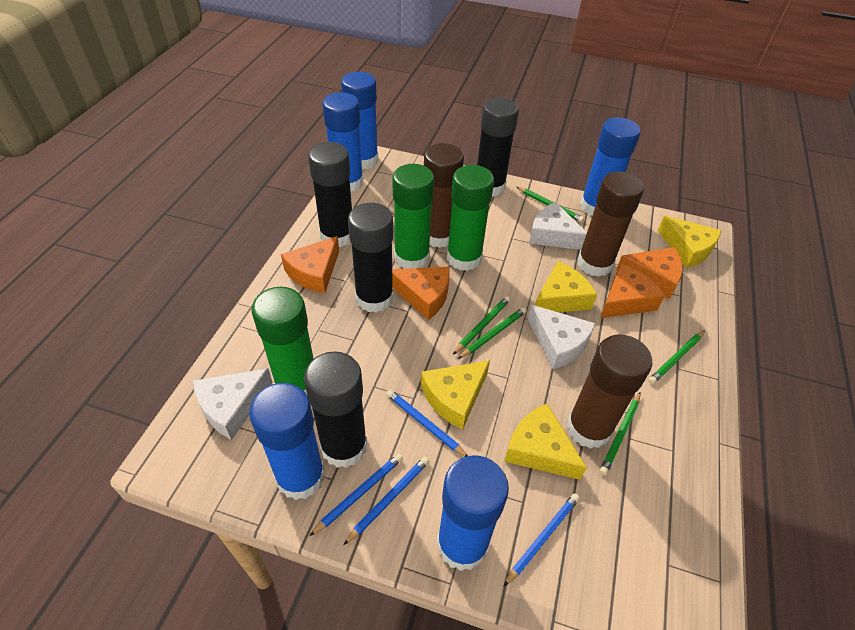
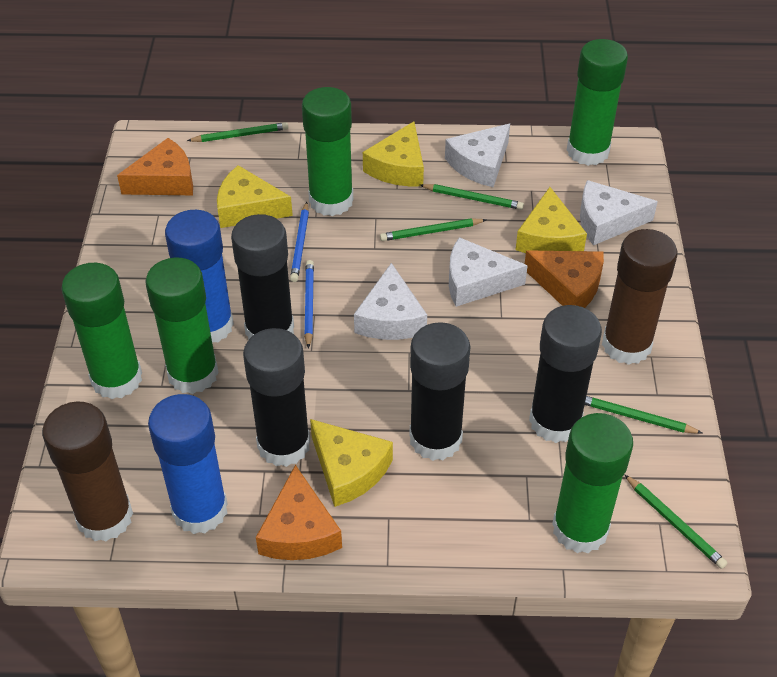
blue glue stick: 5 -> 2
blue pencil: 4 -> 2
brown glue stick: 3 -> 2
green glue stick: 3 -> 5
orange cheese: 4 -> 3
white cheese: 3 -> 4

